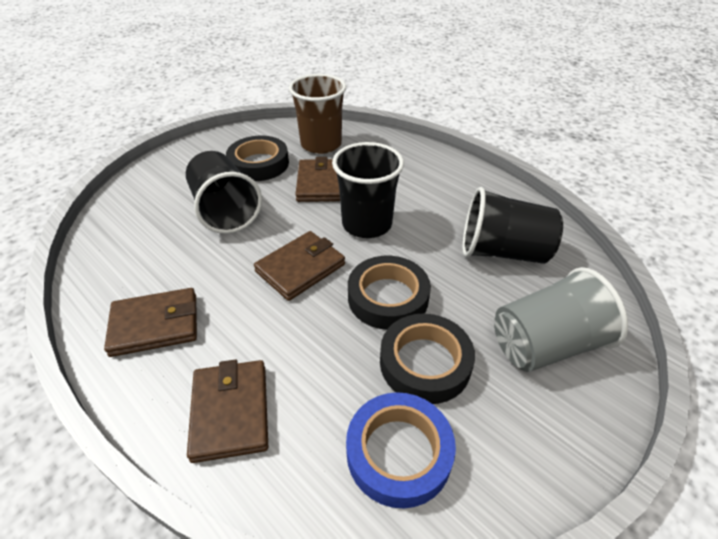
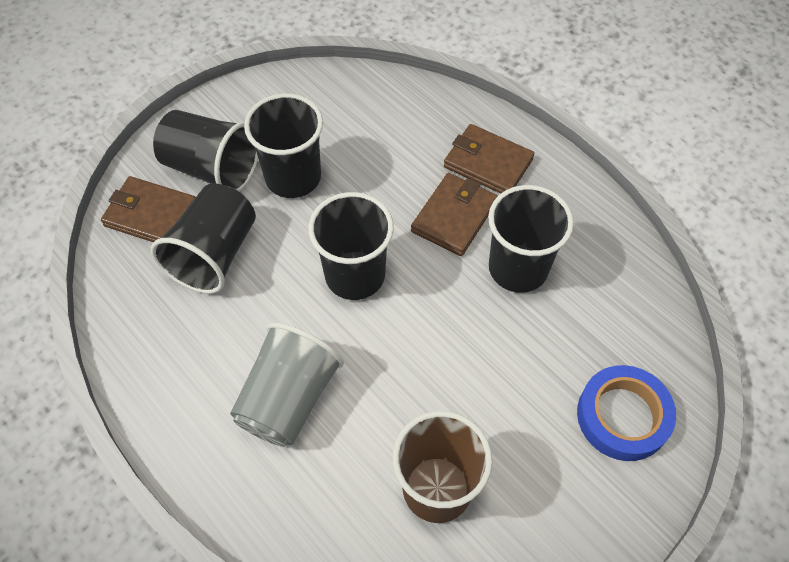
black cup: 3 -> 5
black tape: 3 -> 0
brown wallet: 4 -> 3

